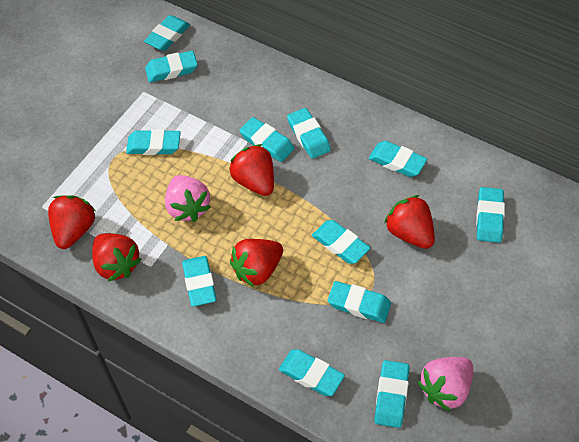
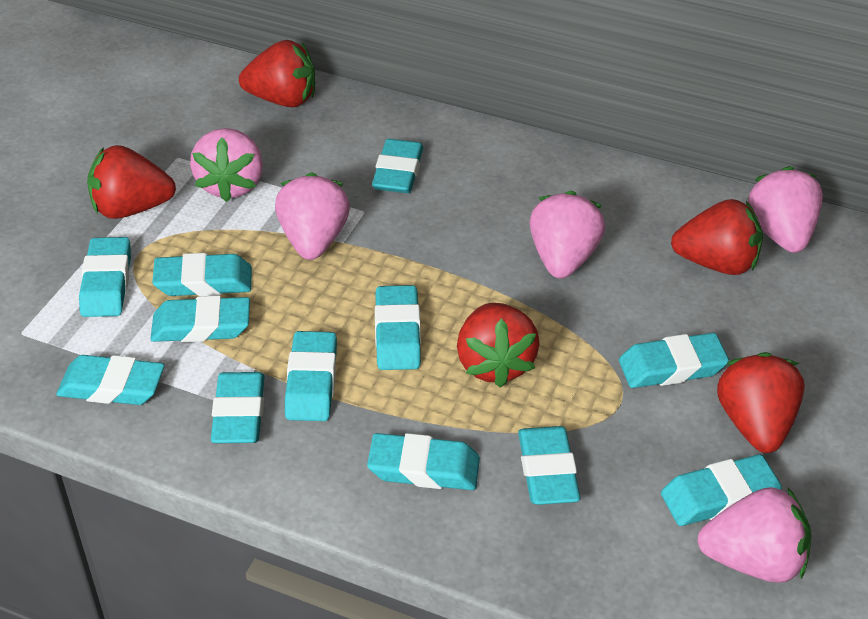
pink strawberry: 2 -> 5

